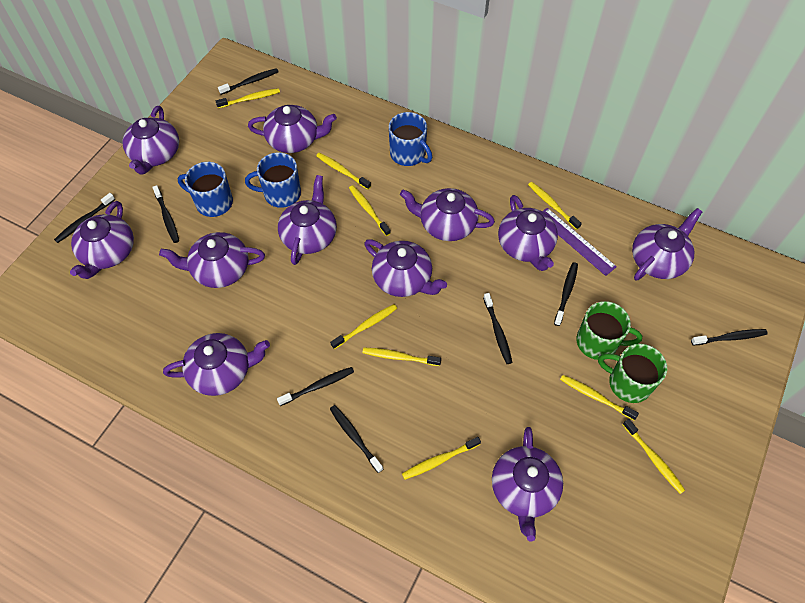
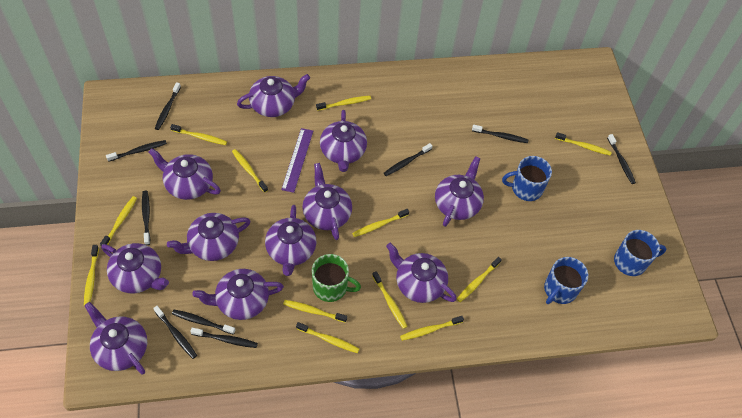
black toothbrush: 8 -> 9
green mug: 2 -> 1
yellow toothbrush: 9 -> 12

